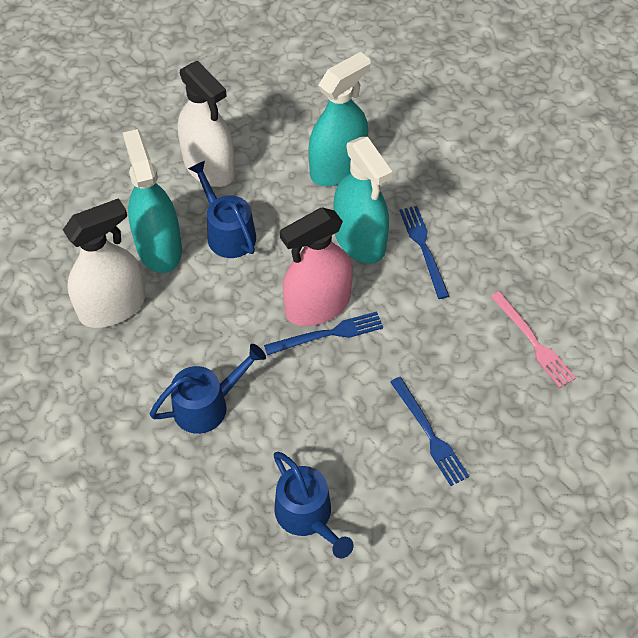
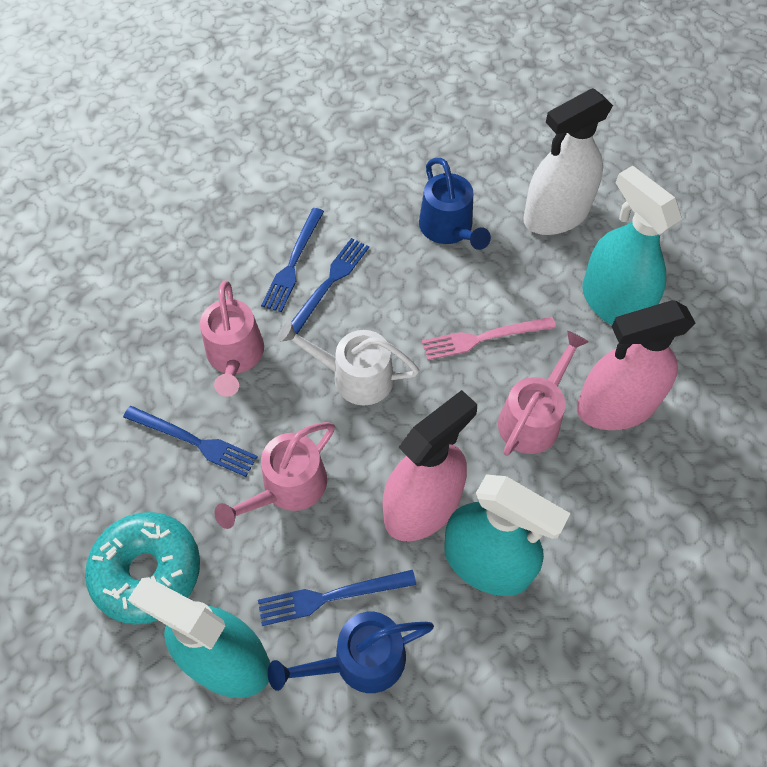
blue fork: 3 -> 4
blue watering can: 3 -> 2
pink spray bottle: 1 -> 2
pink watering can: 0 -> 3
turquoise donut: 0 -> 1
white spray bottle: 2 -> 1
white watering can: 0 -> 1

